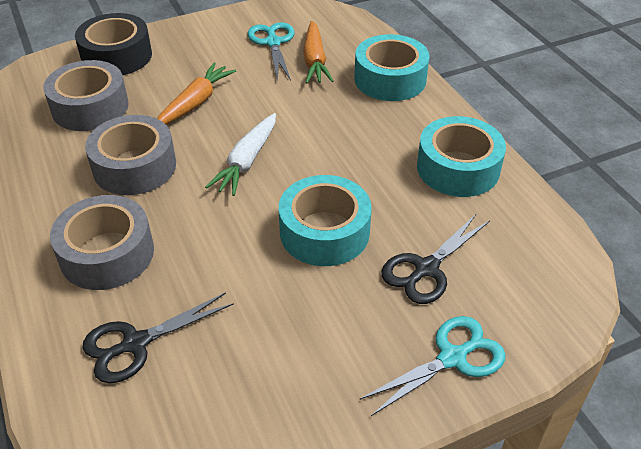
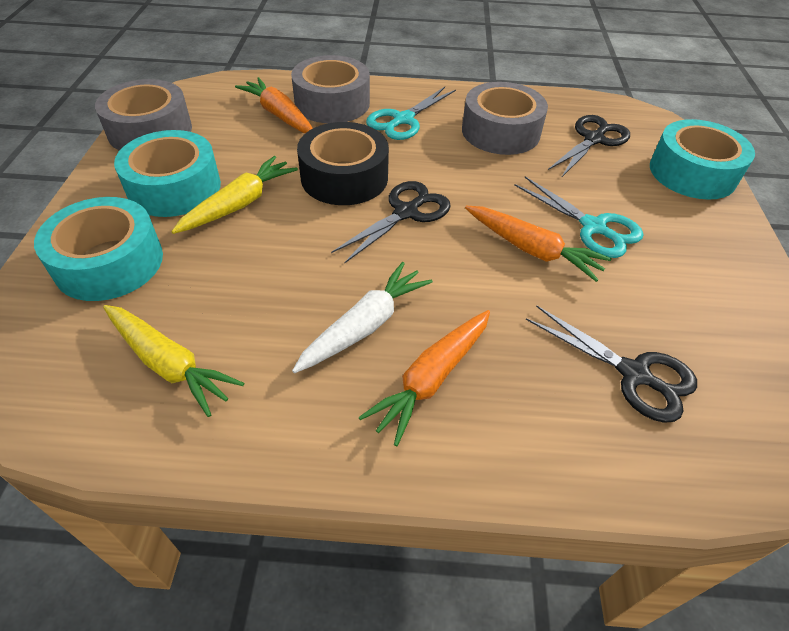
black scissors: 2 -> 3
orange carrot: 2 -> 3
yellow carrot: 0 -> 2

